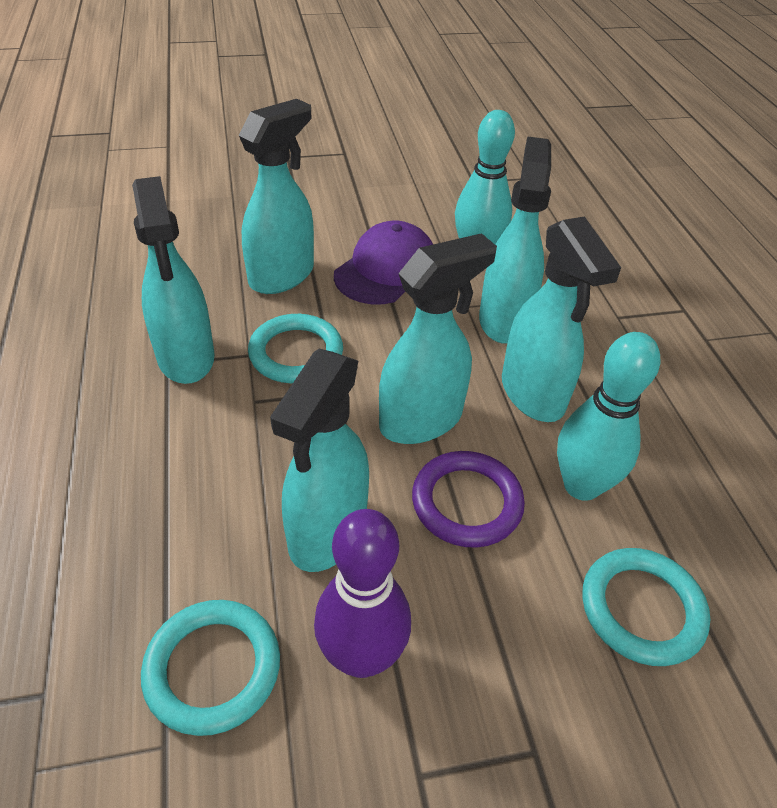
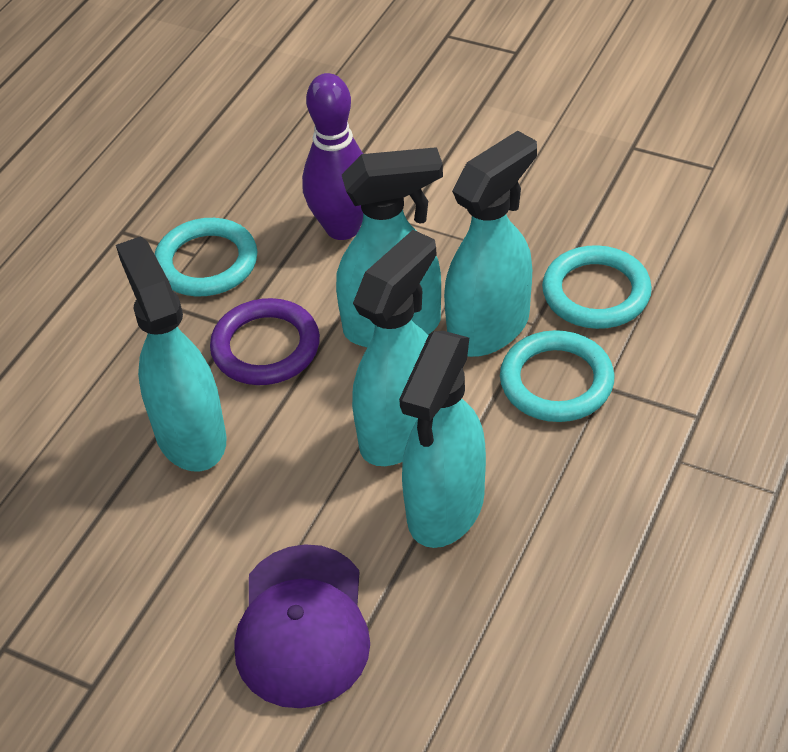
turquoise bowling pin: 2 -> 0
turquoise spray bottle: 6 -> 5

